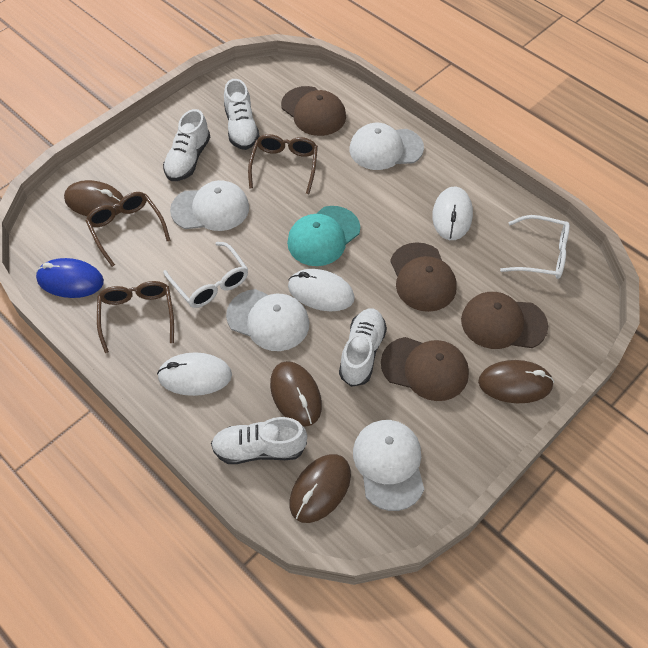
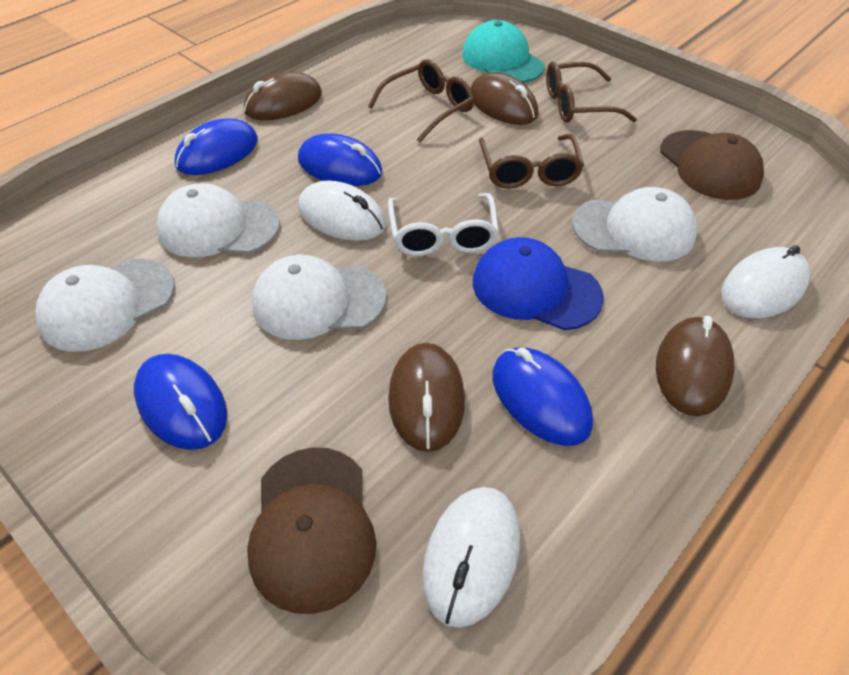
blue cap: 0 -> 1
blue mouse: 1 -> 4
brown cap: 4 -> 2
white glasses: 2 -> 1
white shoe: 4 -> 0

